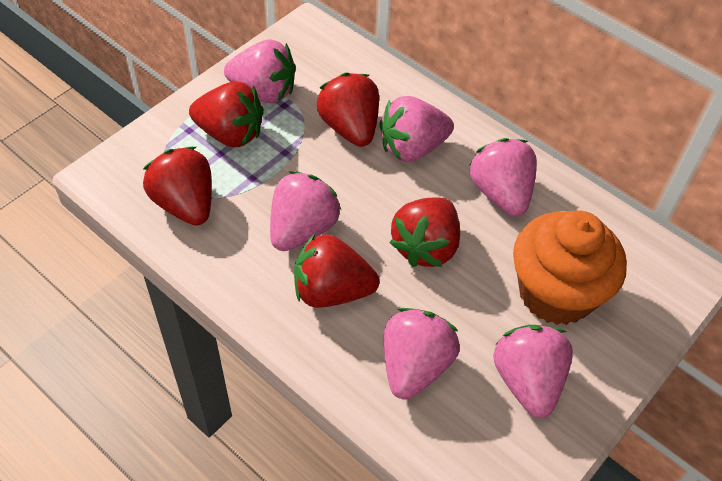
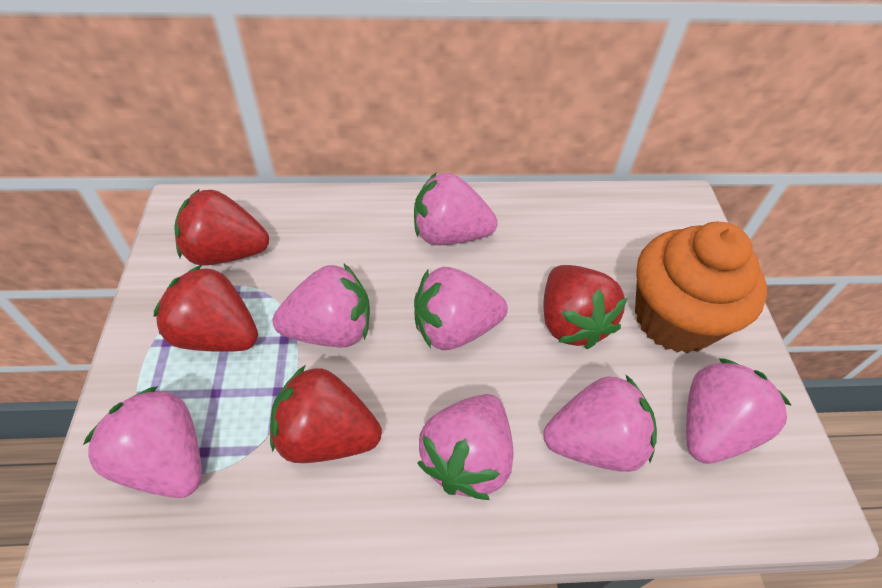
pink strawberry: 6 -> 7
red strawberry: 5 -> 4

